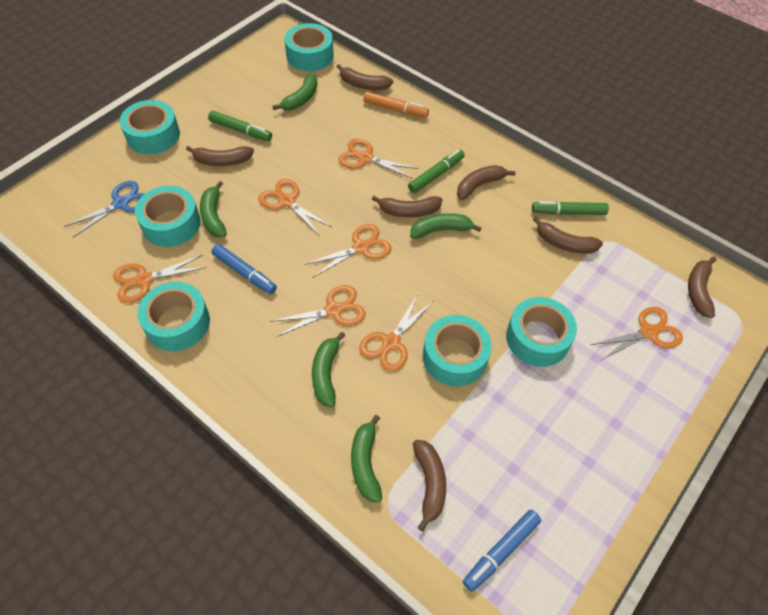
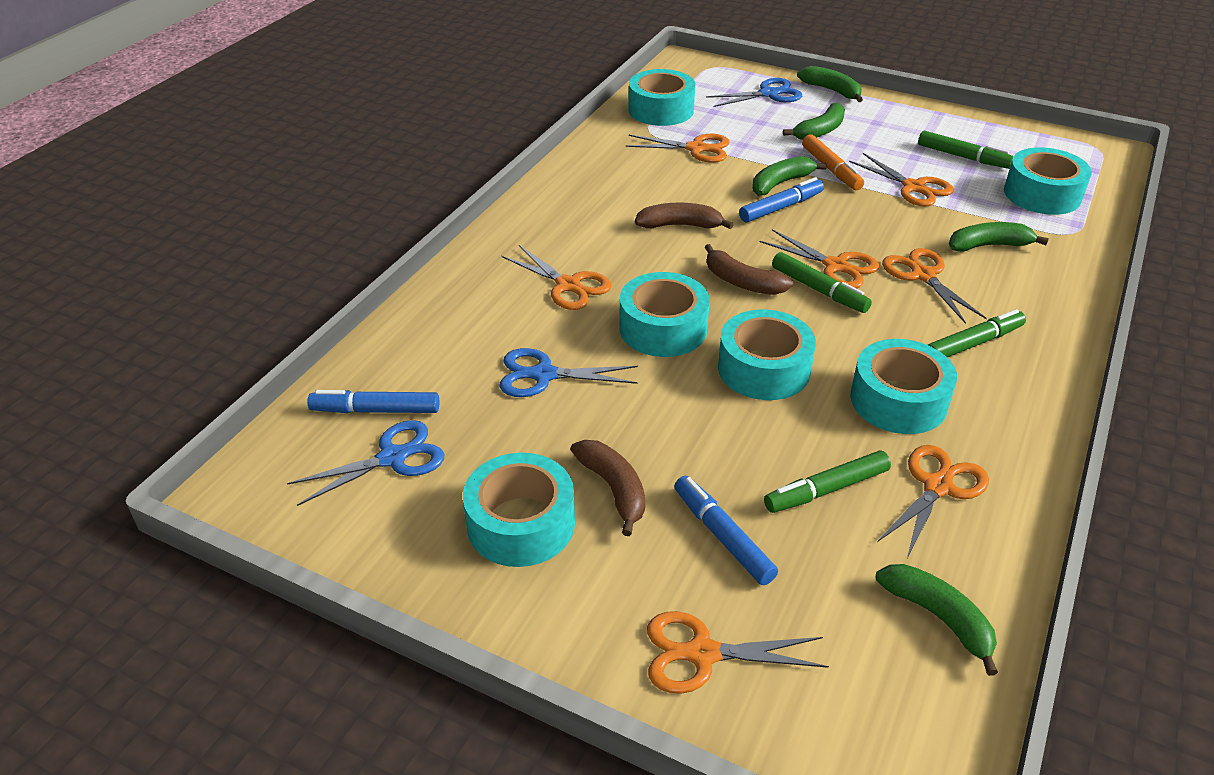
blue marker: 2 -> 3
blue scissors: 1 -> 3
brown banana: 7 -> 3
green marker: 3 -> 4

